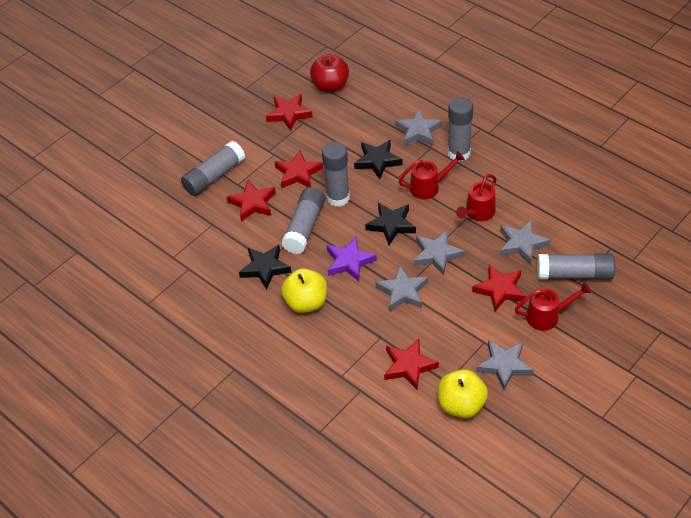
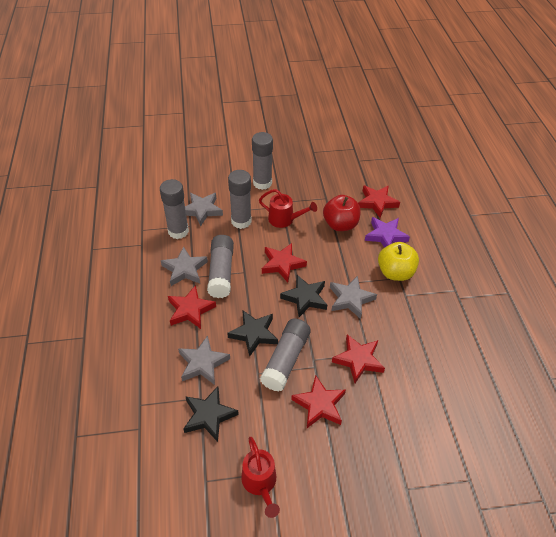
grey star: 5 -> 4
red watering can: 3 -> 2
yellow apple: 2 -> 1

